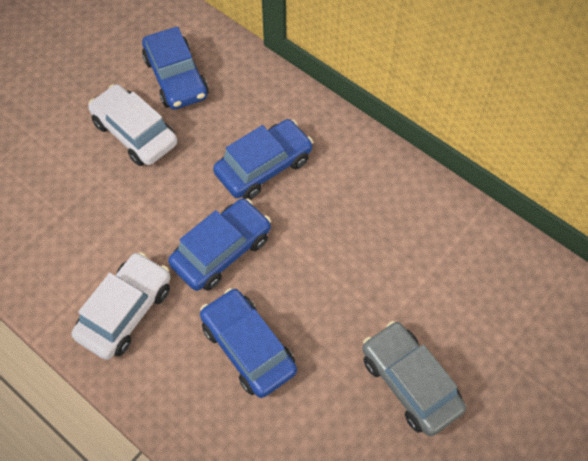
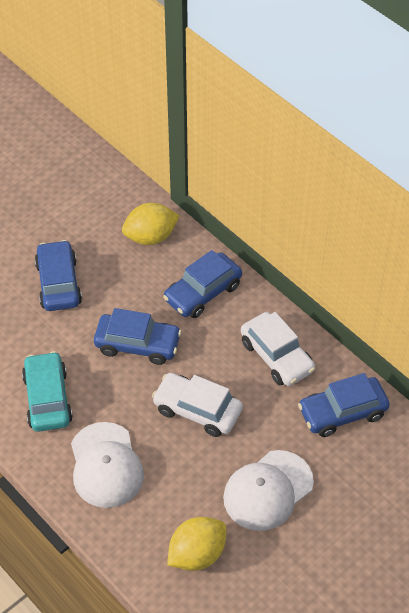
grey car: 1 -> 0
turquoise car: 0 -> 1
white cap: 0 -> 2
yellow lemon: 0 -> 2

